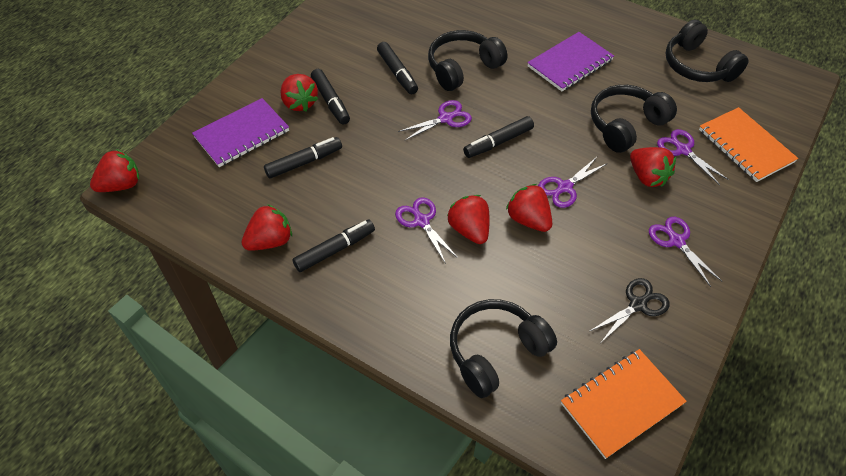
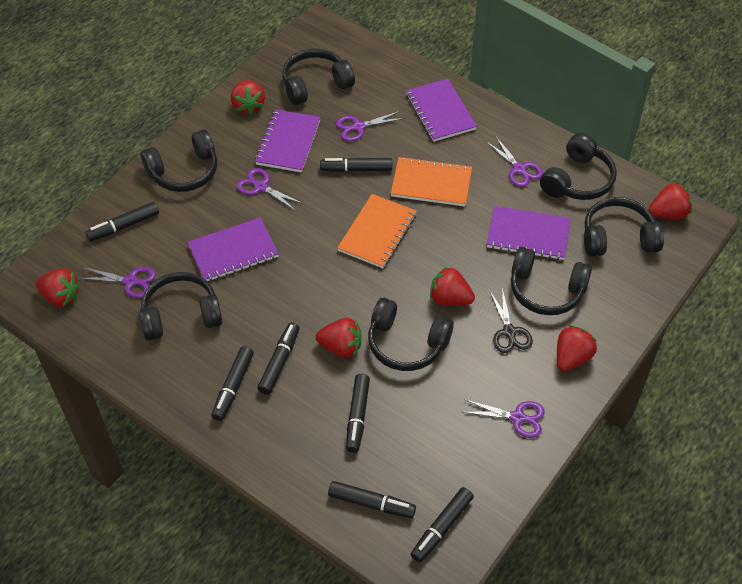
black headphones: 4 -> 7
black marker: 5 -> 7
purple notebook: 2 -> 4

